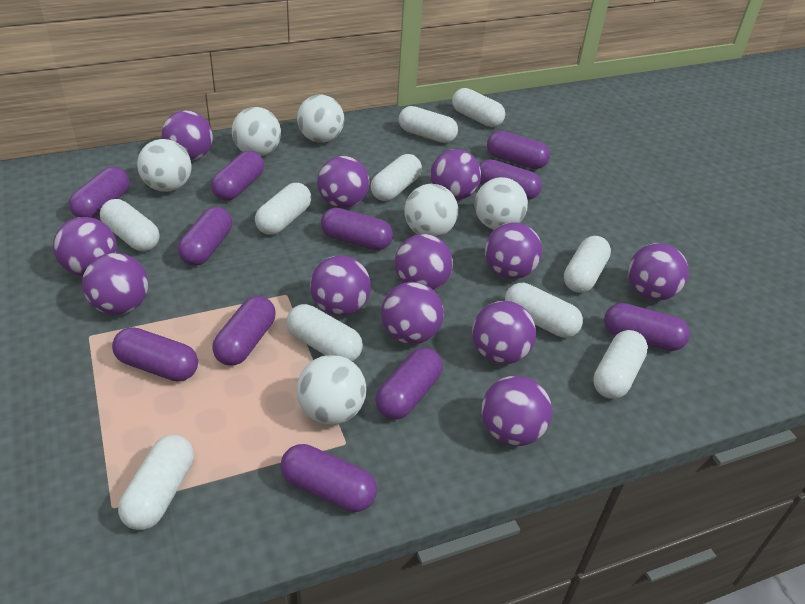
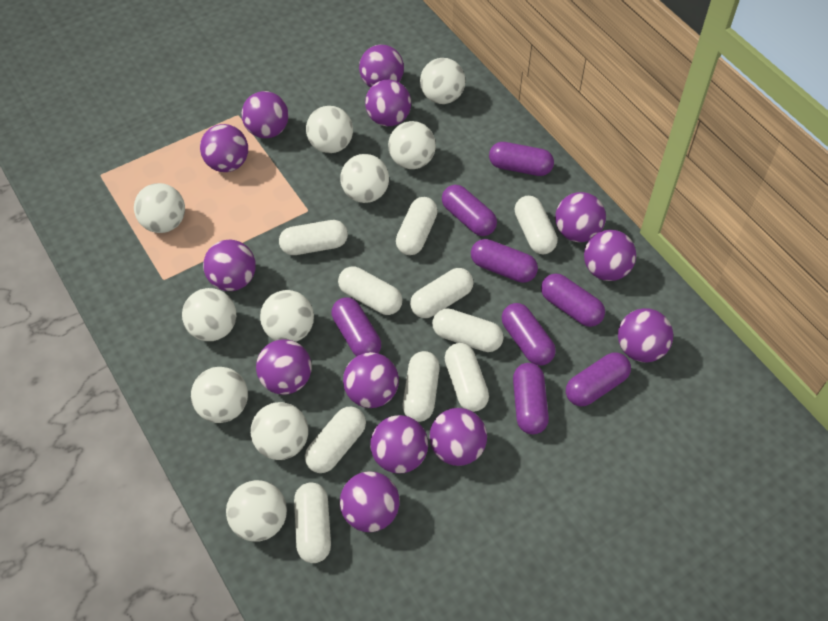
purple ball: 12 -> 13
purple capsule: 11 -> 8
white ball: 6 -> 10

